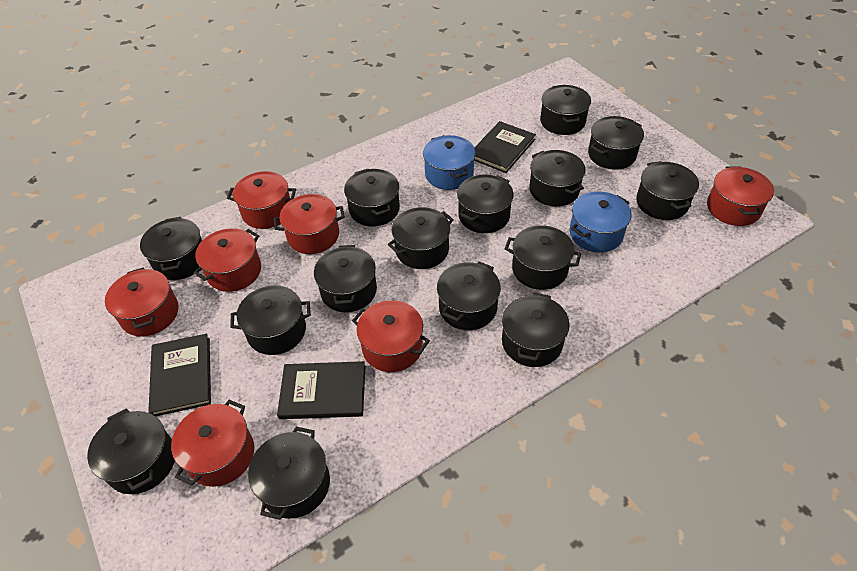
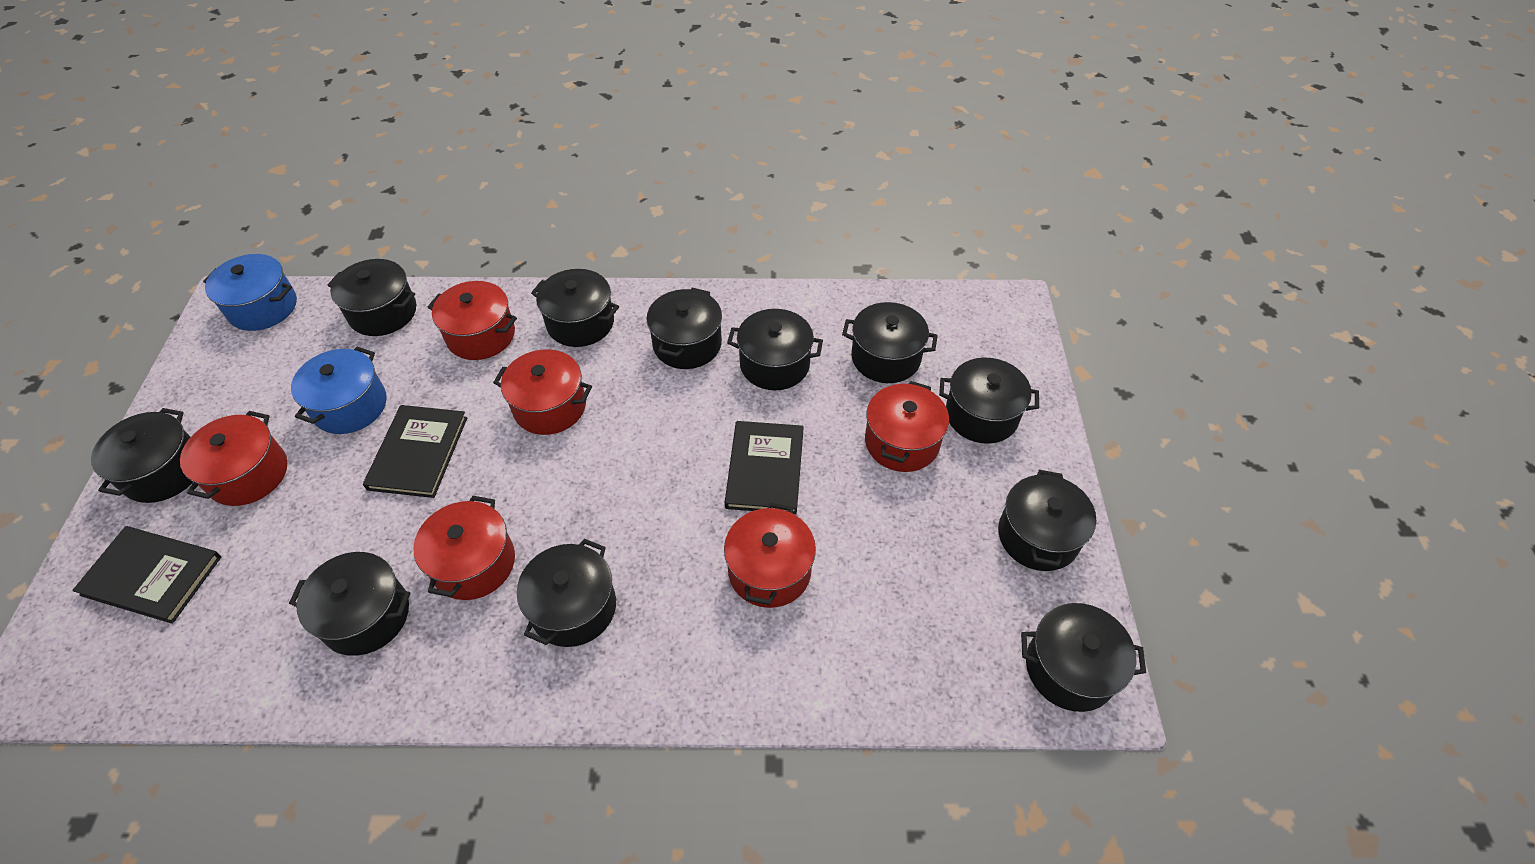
black pot: 15 -> 11
red pot: 7 -> 6

